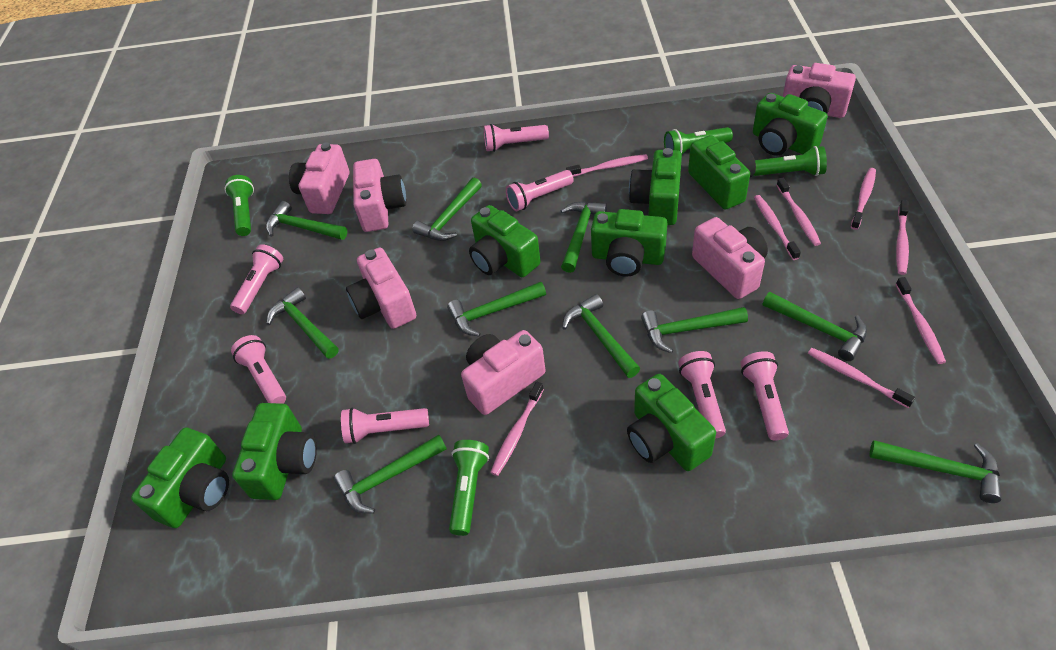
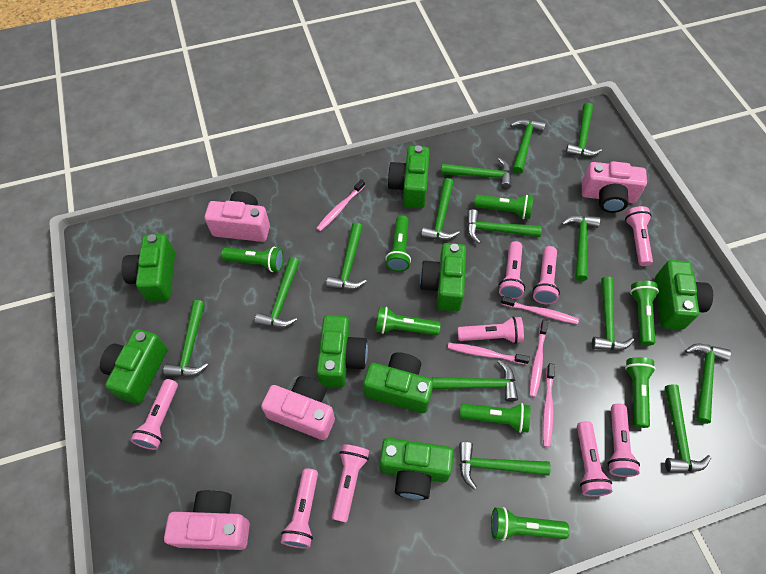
green flashlight: 4 -> 8
green hammer: 10 -> 14
pink camera: 6 -> 4
pink flashlight: 7 -> 9
pink toothbrush: 8 -> 5

